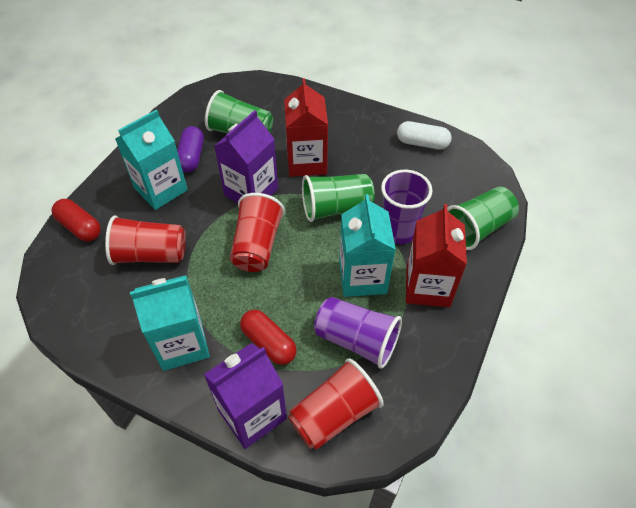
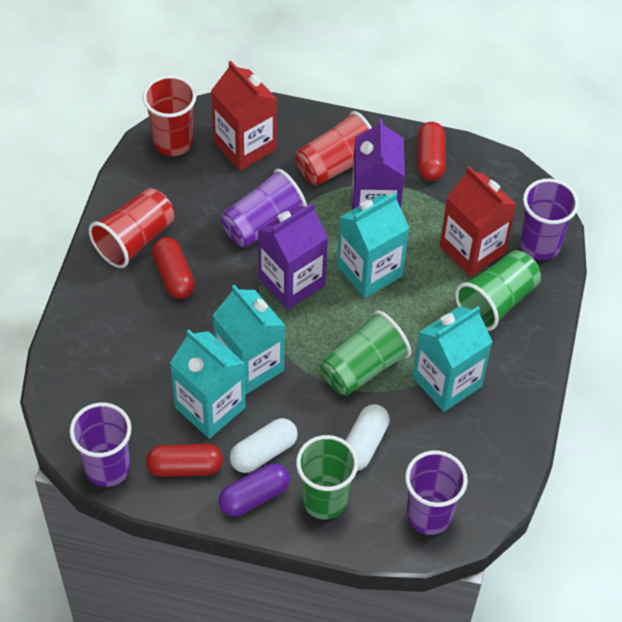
purple cup: 2 -> 4
red capsule: 2 -> 3
turquoise carton: 3 -> 4
white capsule: 1 -> 2

